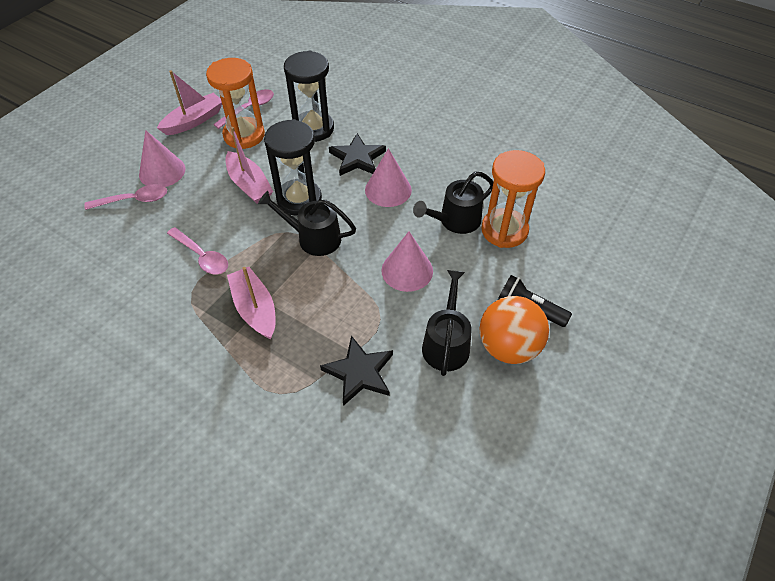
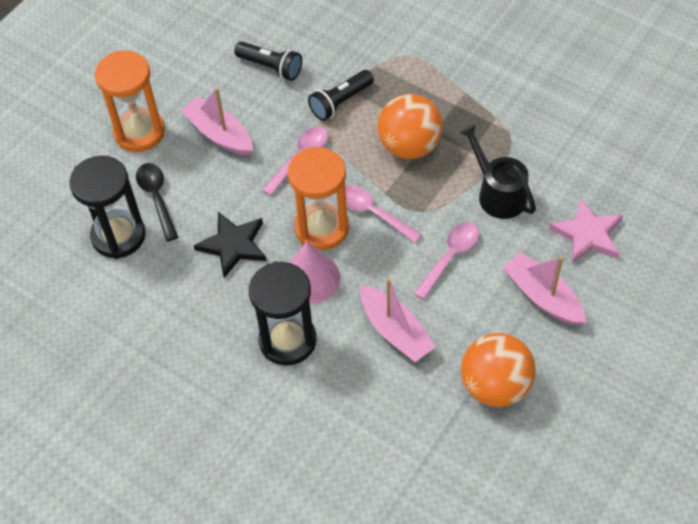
black flashlight: 1 -> 2
black spoon: 0 -> 1
black star: 2 -> 1
black watering can: 3 -> 1
orange ball: 1 -> 2
pink cone: 3 -> 1
pink star: 0 -> 1

